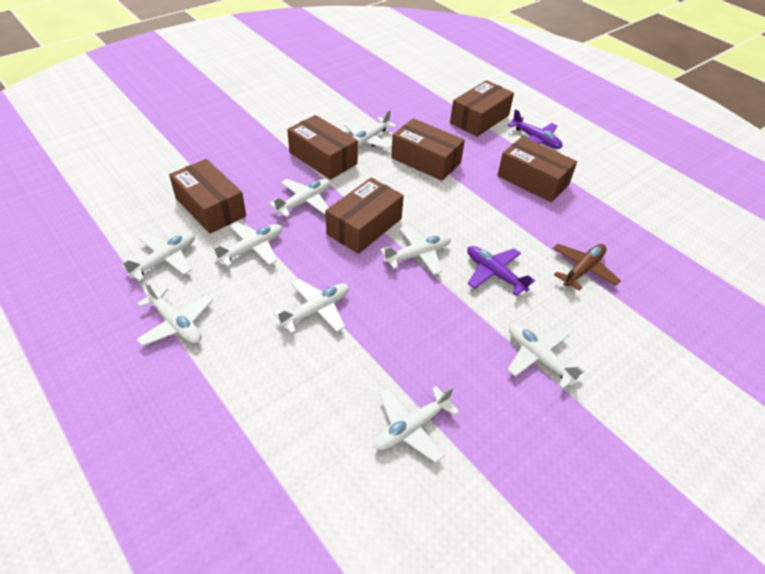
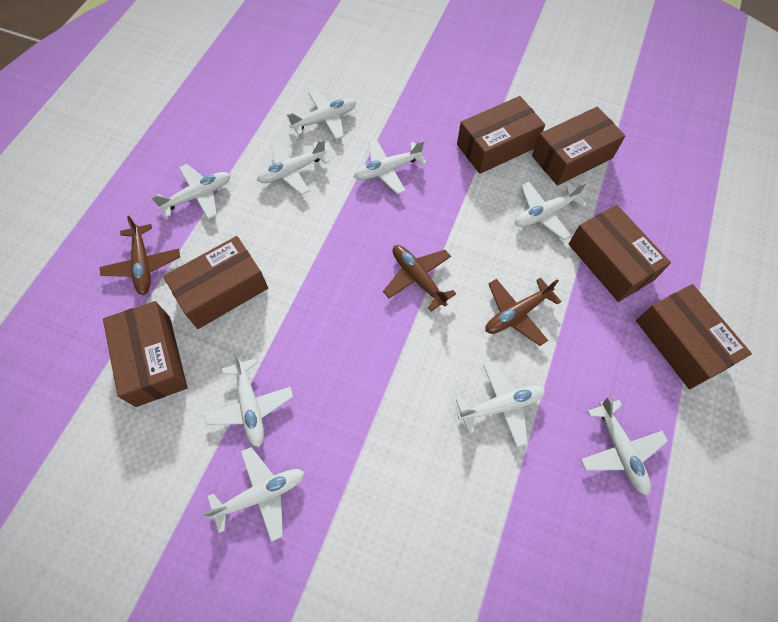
brown plane: 1 -> 3
purple plane: 2 -> 0

